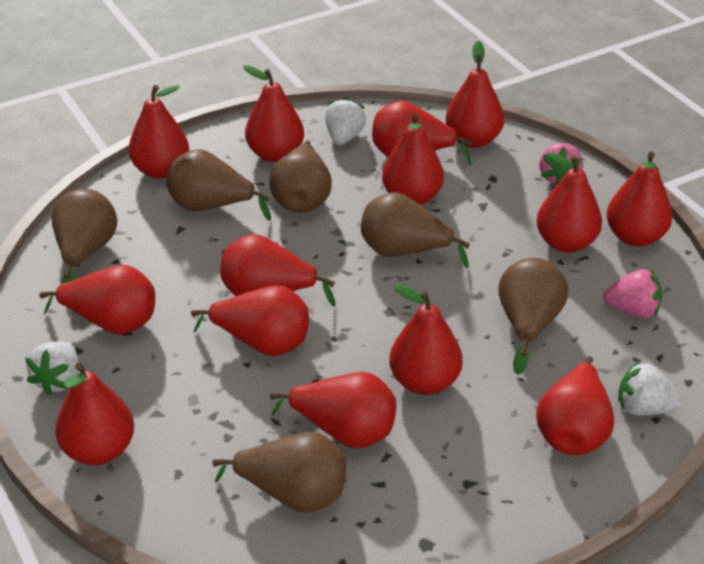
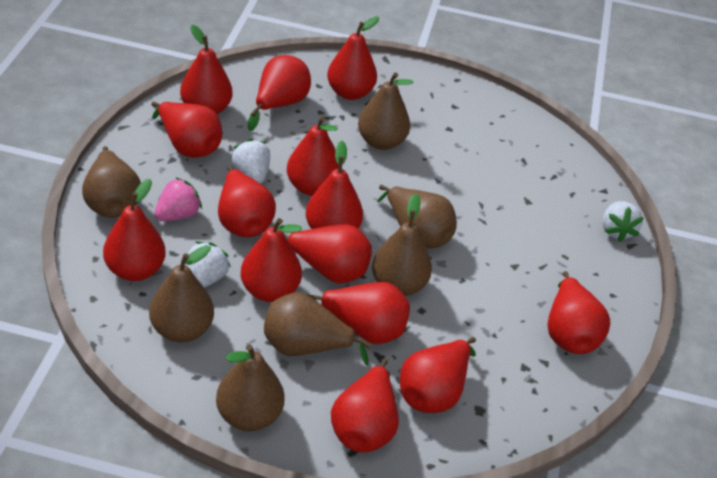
brown pear: 6 -> 7
pink strawberry: 2 -> 1

